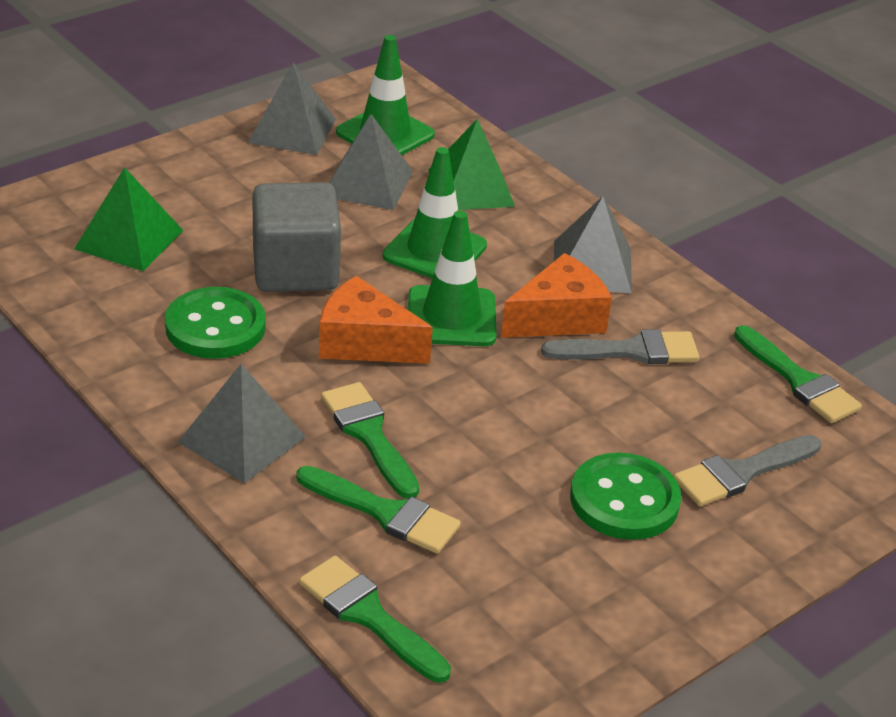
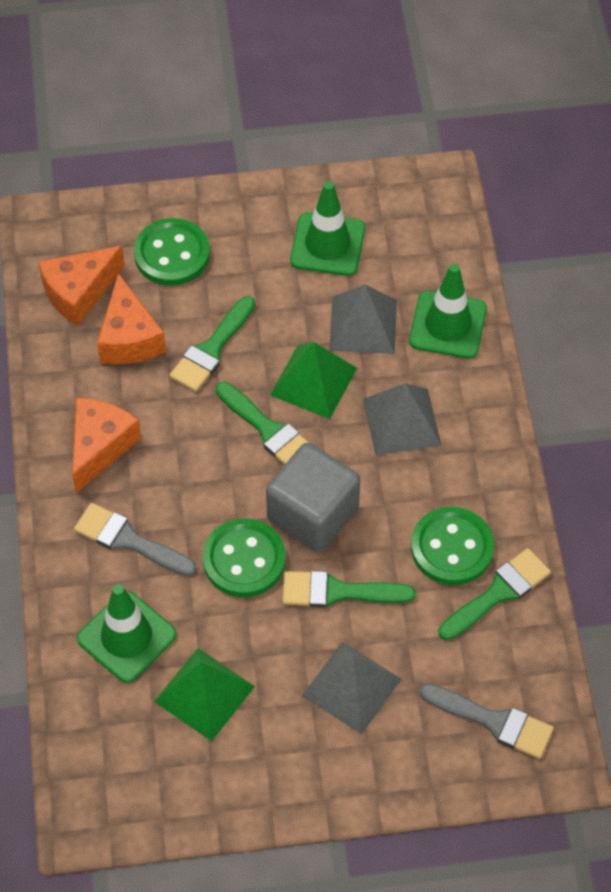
green button: 2 -> 3
grey pyramid: 4 -> 3
orange cheese: 2 -> 3

